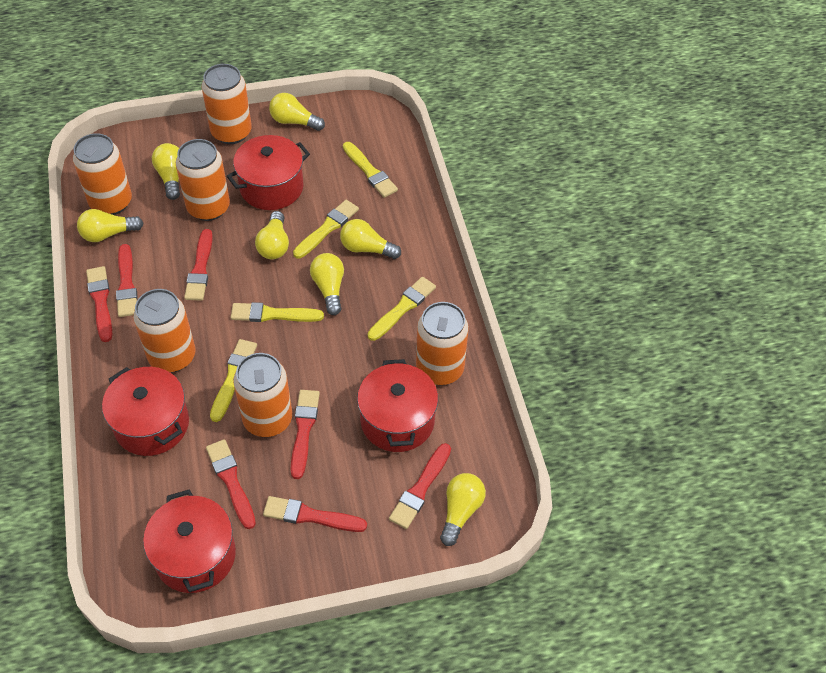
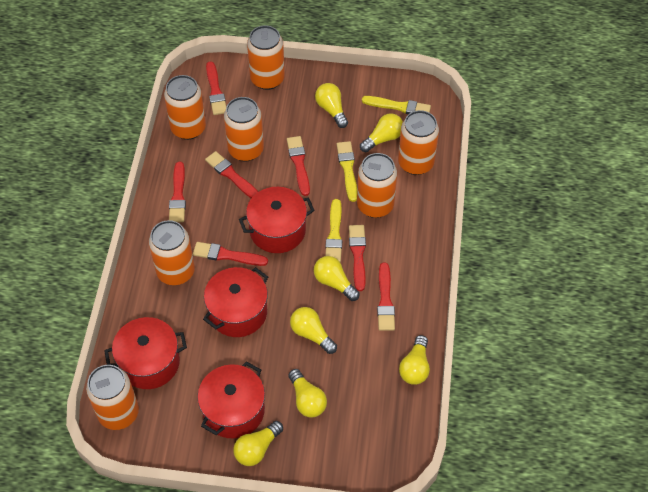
orange can: 6 -> 7
yellow brush: 5 -> 3

